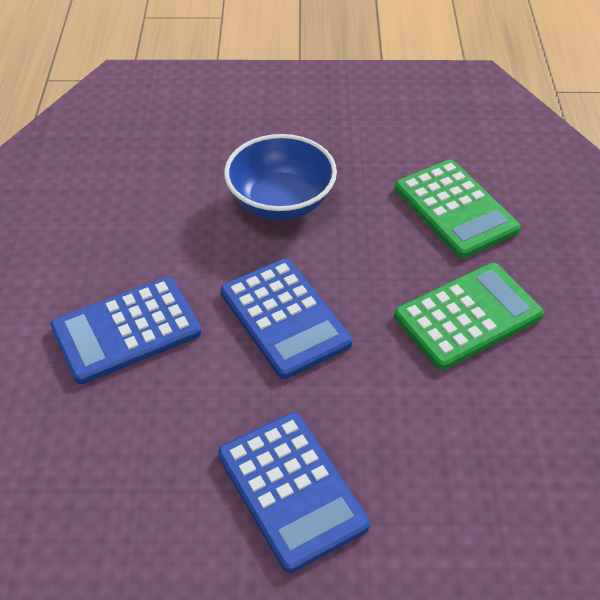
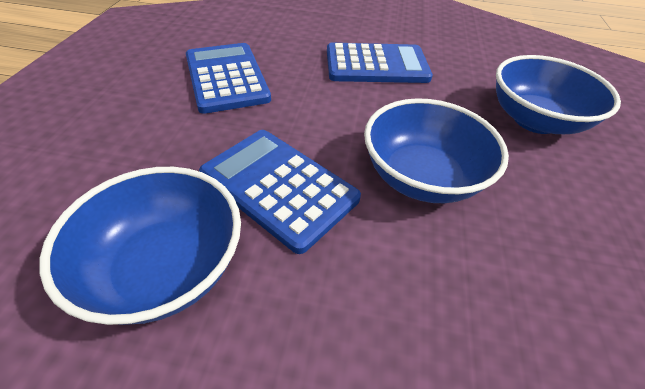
blue bowl: 1 -> 3
green calculator: 2 -> 0

